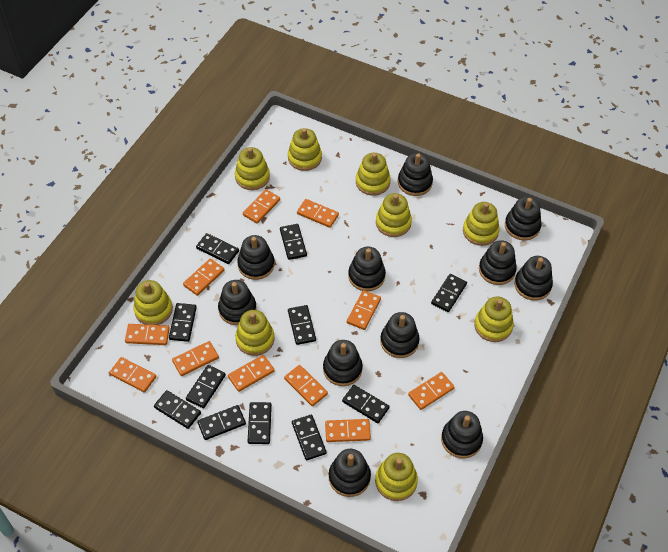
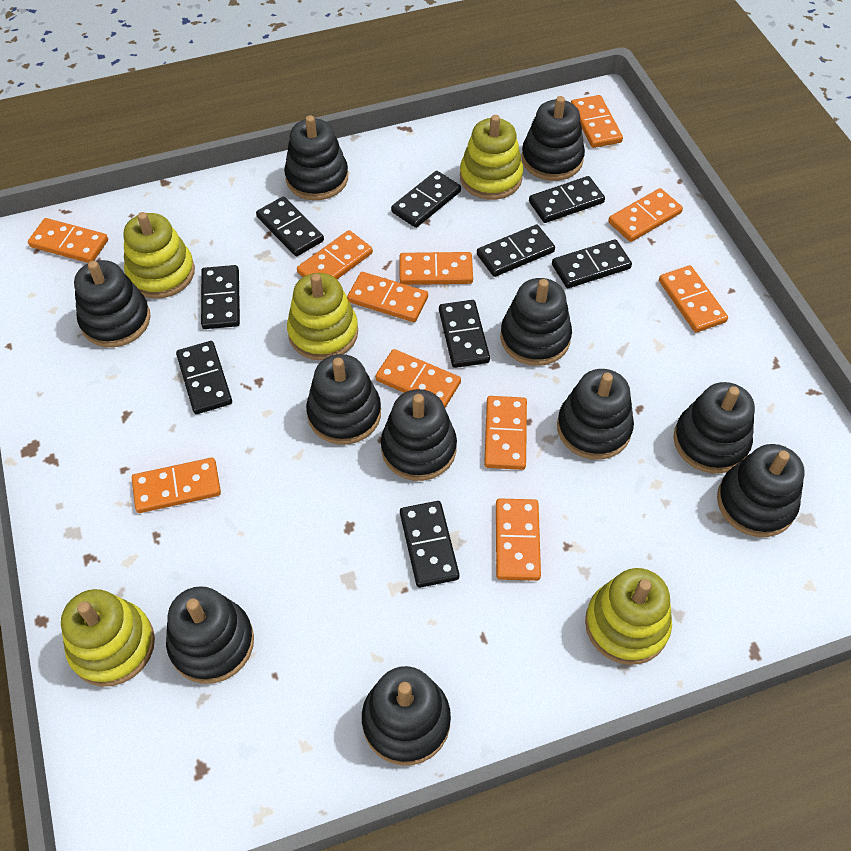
black domino: 11 -> 9
yellow stacking toy: 9 -> 5

